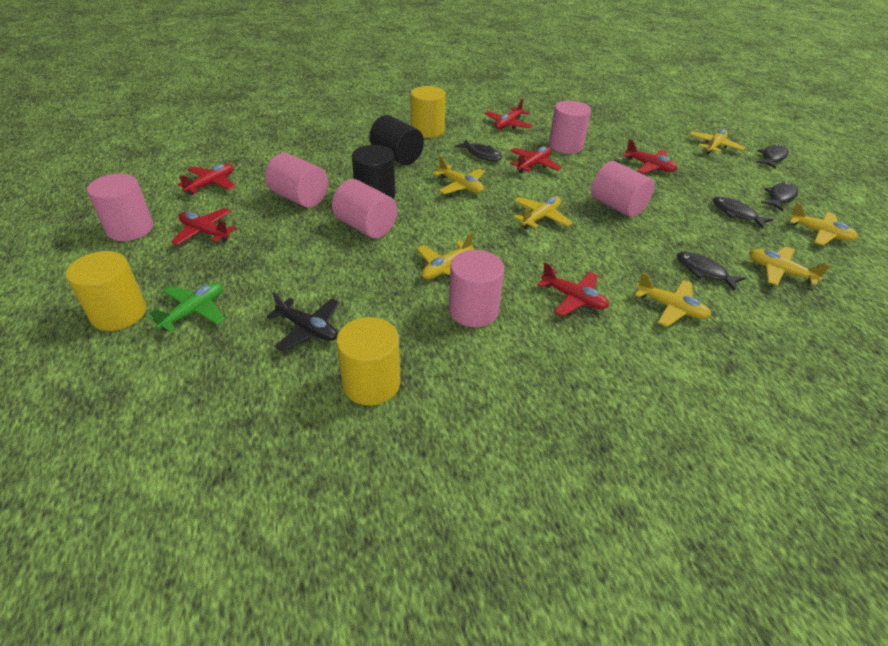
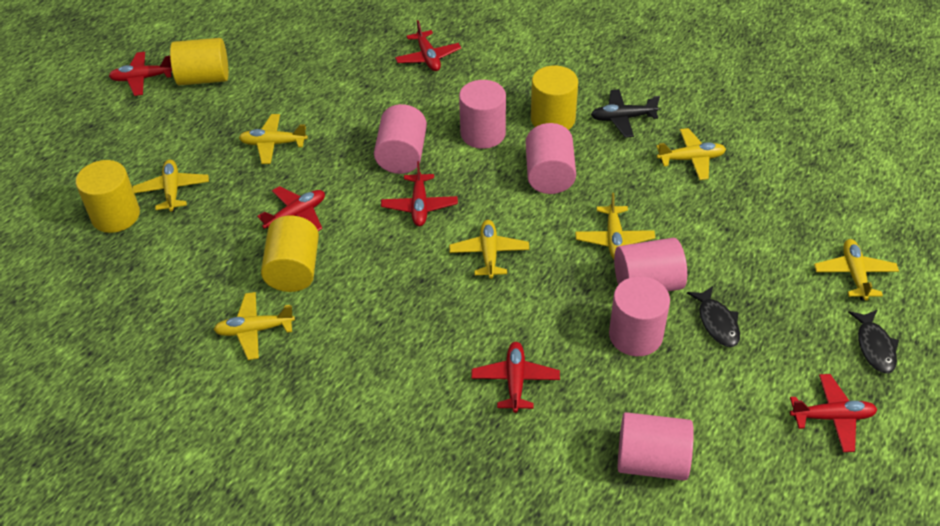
black cylinder: 2 -> 0
black fish: 5 -> 2
green plane: 1 -> 0
yellow cylinder: 3 -> 4

